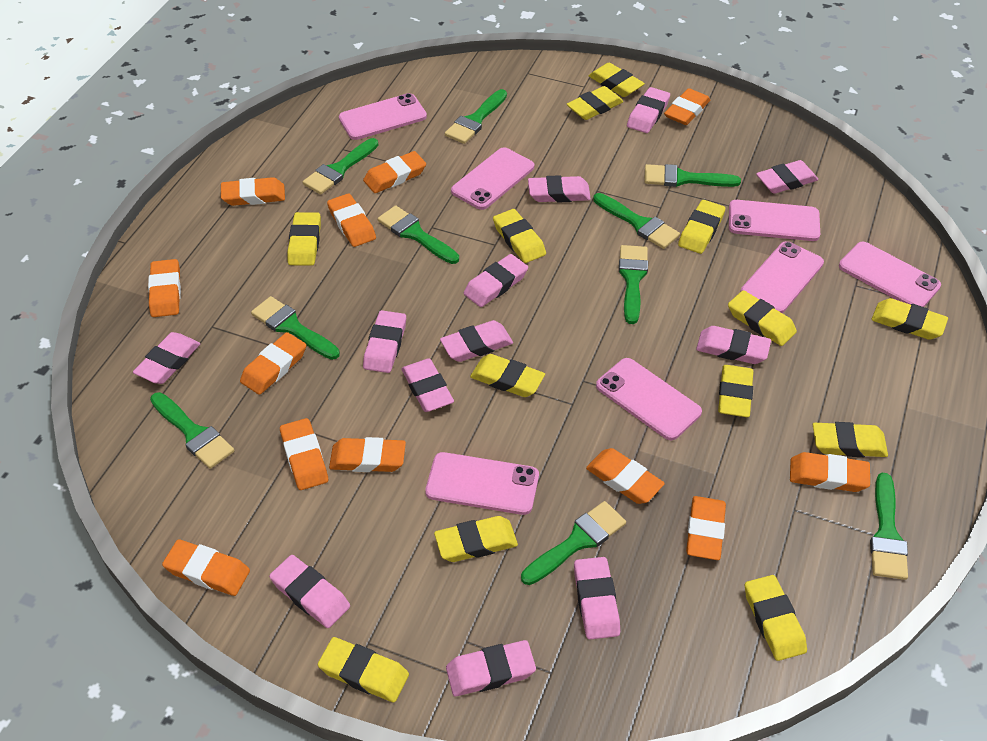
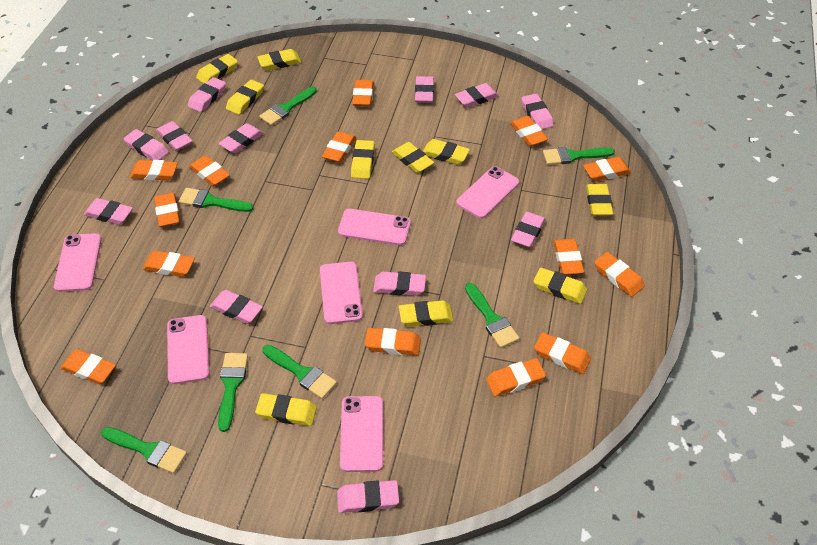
green brush: 10 -> 7
orange eraser: 12 -> 14
pink phone: 7 -> 6
yellow eraser: 13 -> 10

